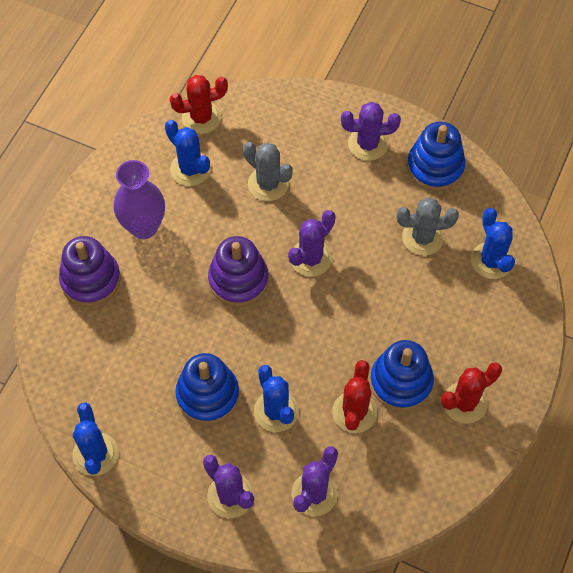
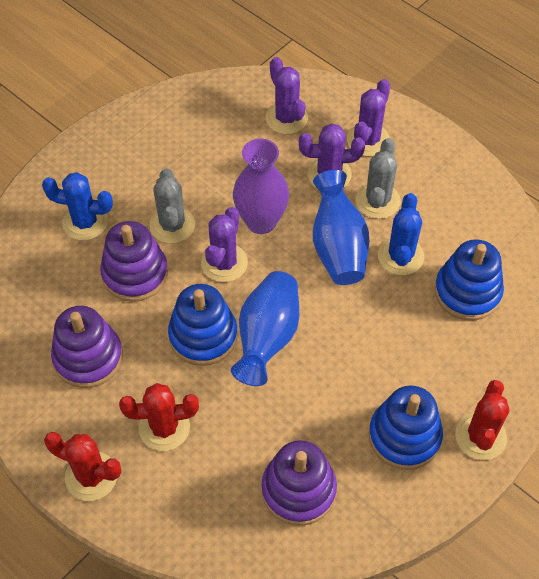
blue cactus: 4 -> 2
blue vase: 0 -> 2
purple stacking toy: 2 -> 3

